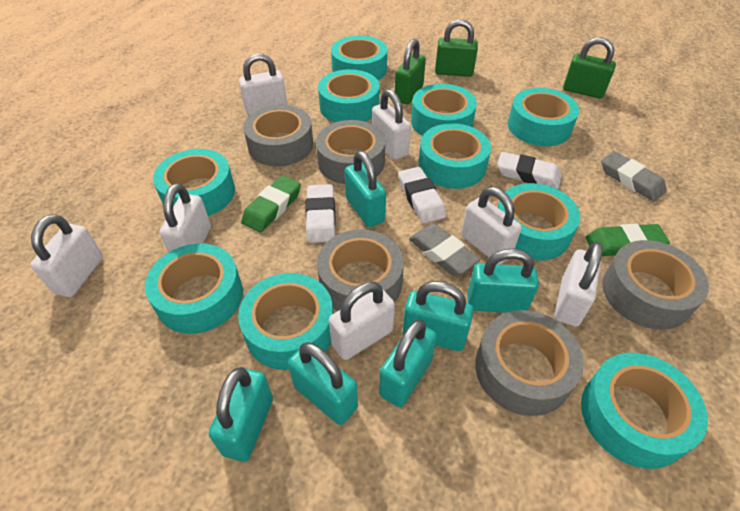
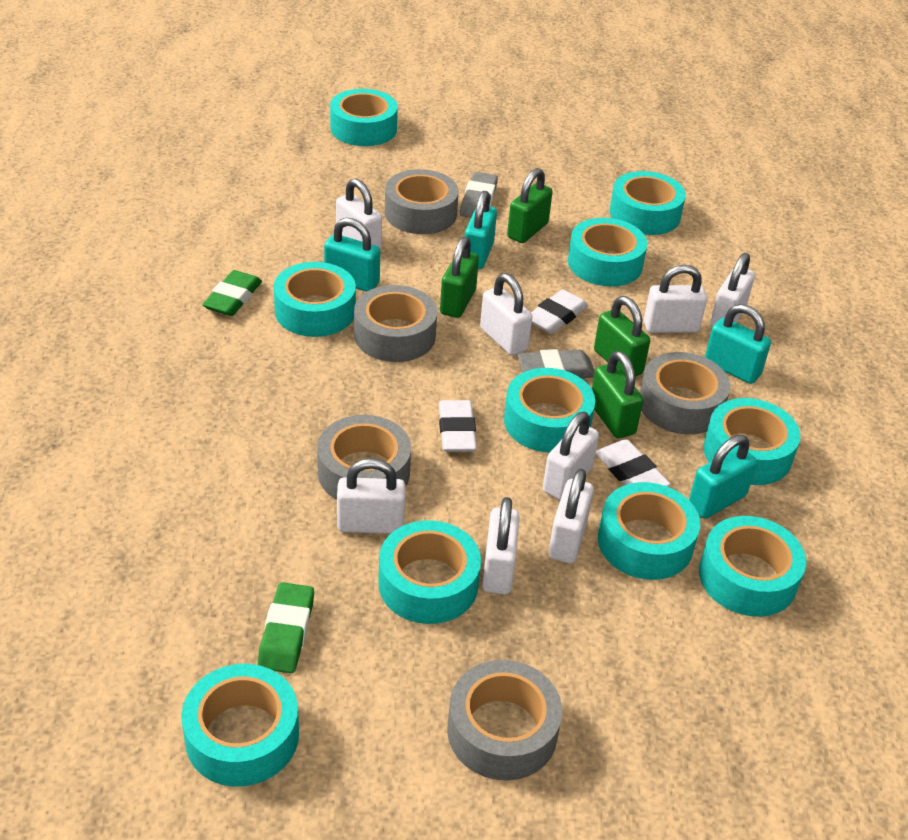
green padlock: 3 -> 4
turquoise padlock: 6 -> 4
white padlock: 7 -> 8

